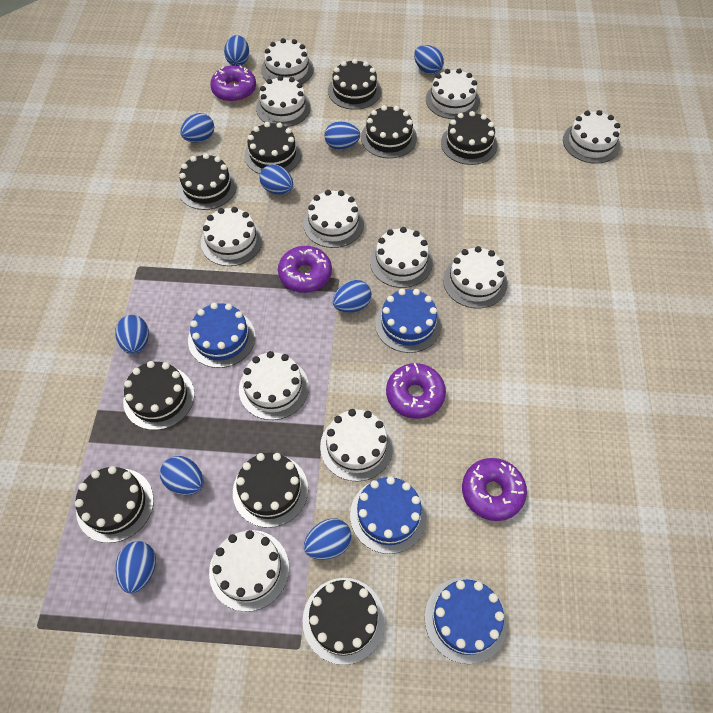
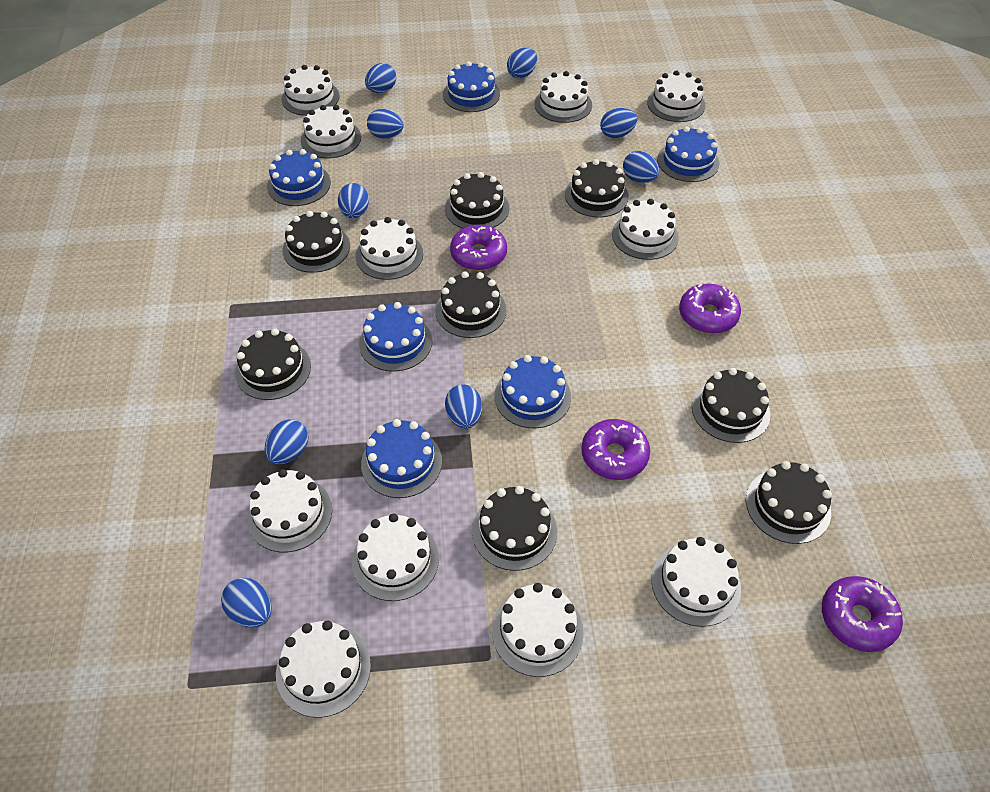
black cake: 9 -> 8
blue cake: 4 -> 6
blue egg: 10 -> 9

